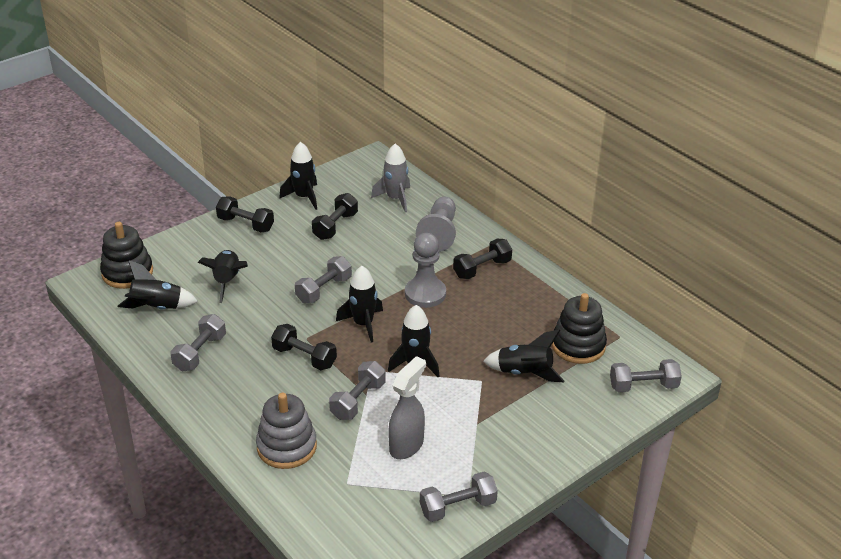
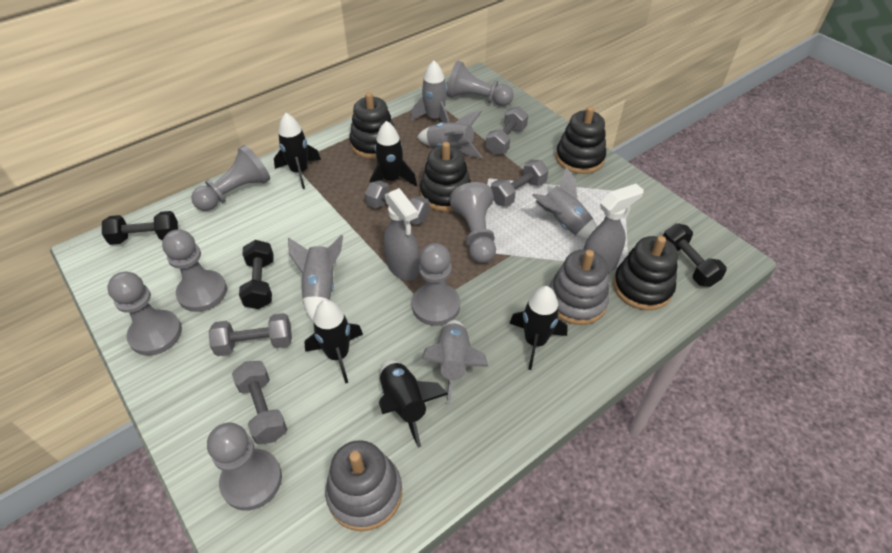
black dumbbell: 4 -> 3
black rocket: 6 -> 5
black stacking toy: 2 -> 4
grey pawn: 2 -> 7
grey rocket: 1 -> 5
grey spray bottle: 1 -> 2
grey stacking toy: 1 -> 2

